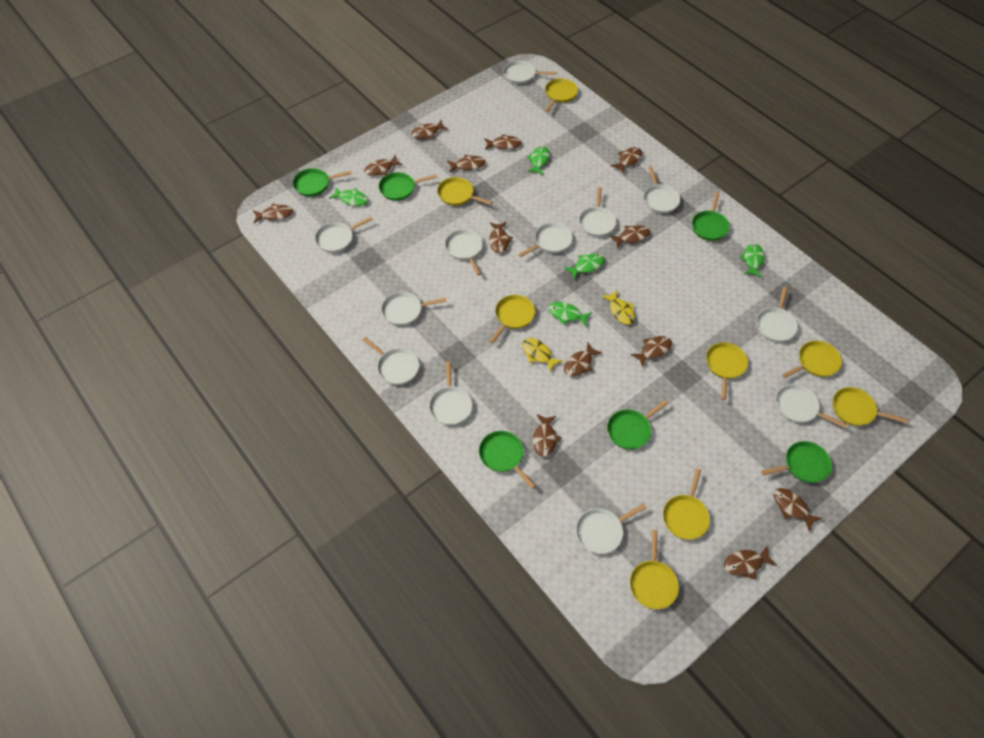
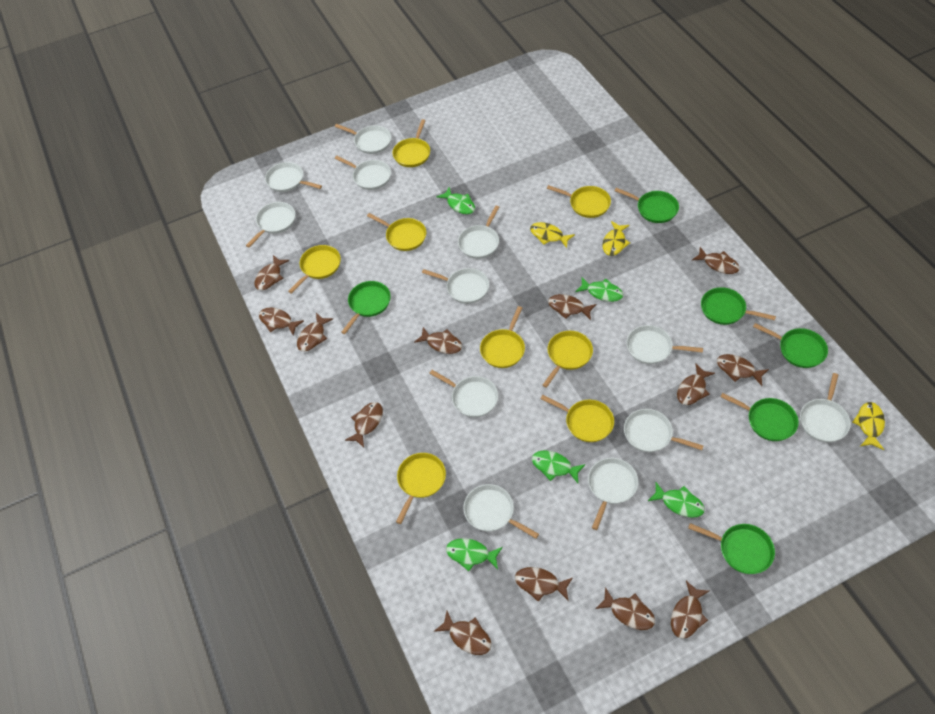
yellow fish: 2 -> 3

